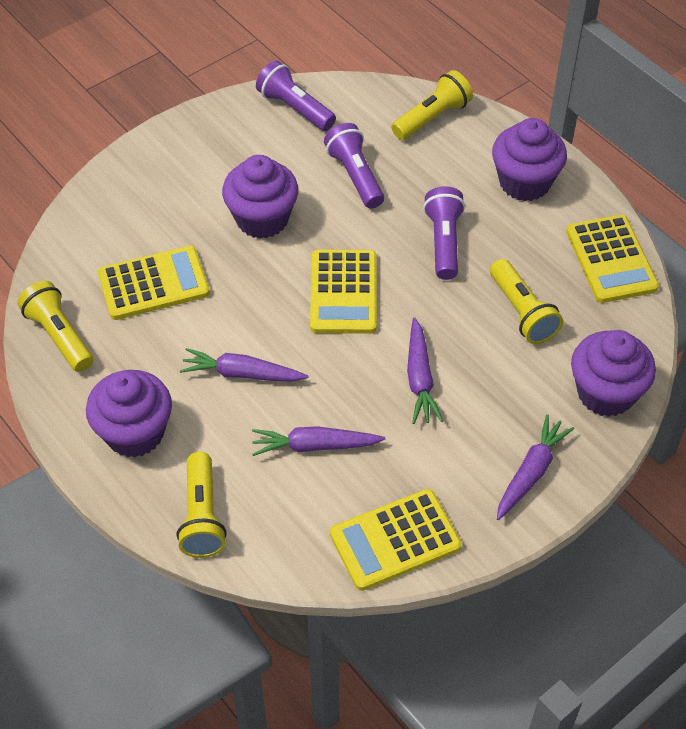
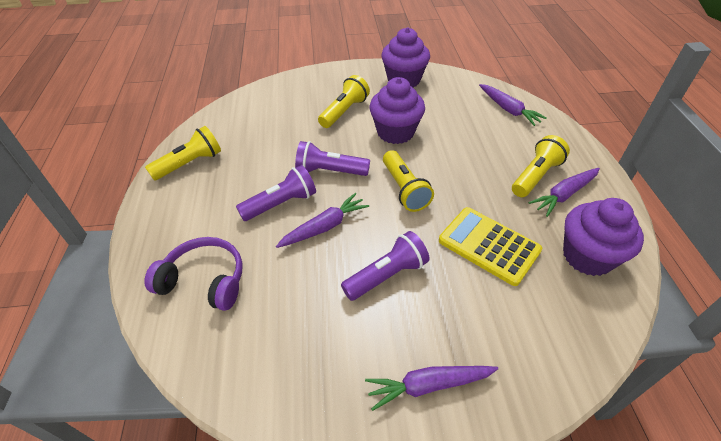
purple cupcake: 4 -> 3
purple headphones: 0 -> 1
yellow calculator: 4 -> 1

